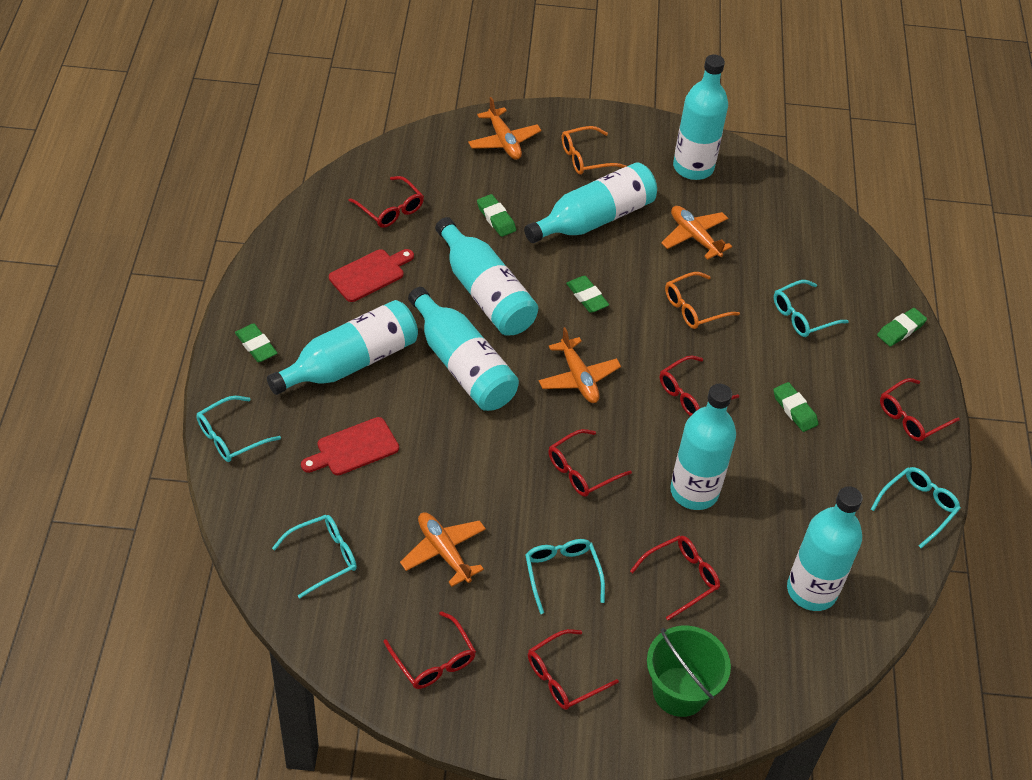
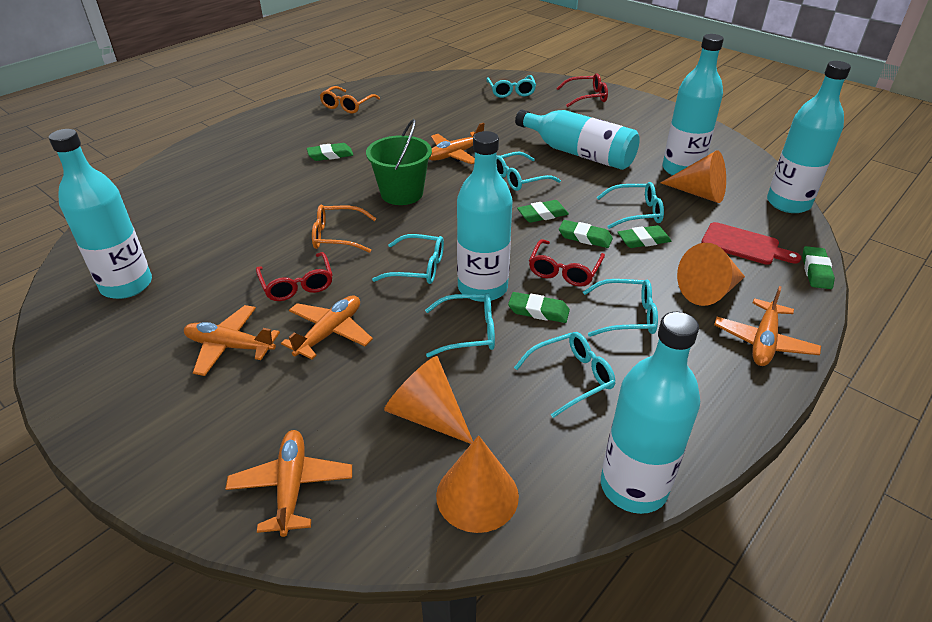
green eraser: 5 -> 6
orange cone: 0 -> 4
orange plane: 4 -> 5
red cutting board: 2 -> 1
red glasses: 7 -> 3
turquoise bottle: 7 -> 6
turquoise glasses: 5 -> 7

